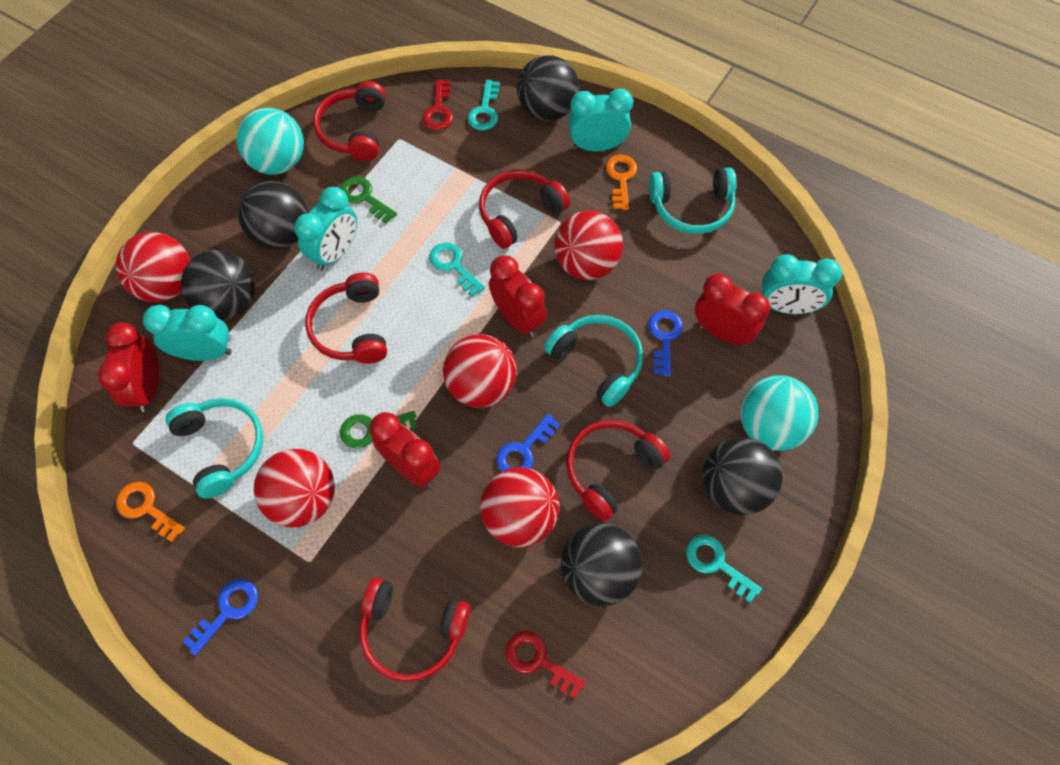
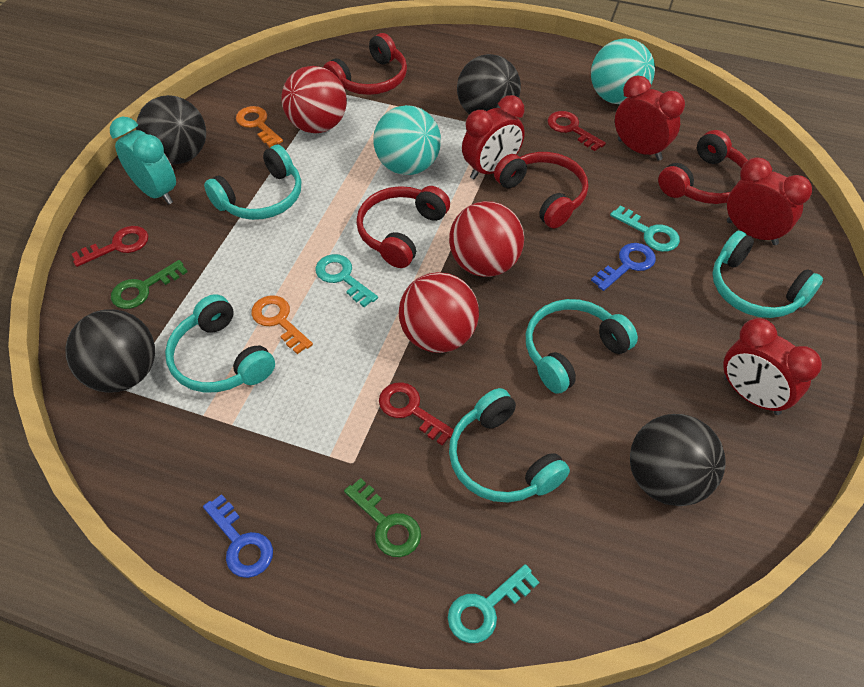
black ball: 5 -> 4
blue key: 3 -> 2
red ball: 5 -> 3
red headphones: 5 -> 4
red key: 2 -> 3
turquoise clock: 4 -> 1
turquoise headphones: 3 -> 5

